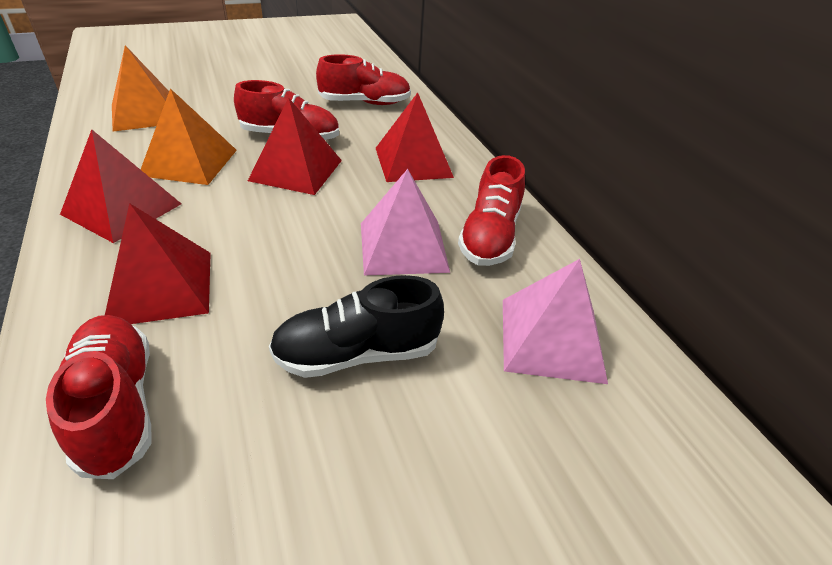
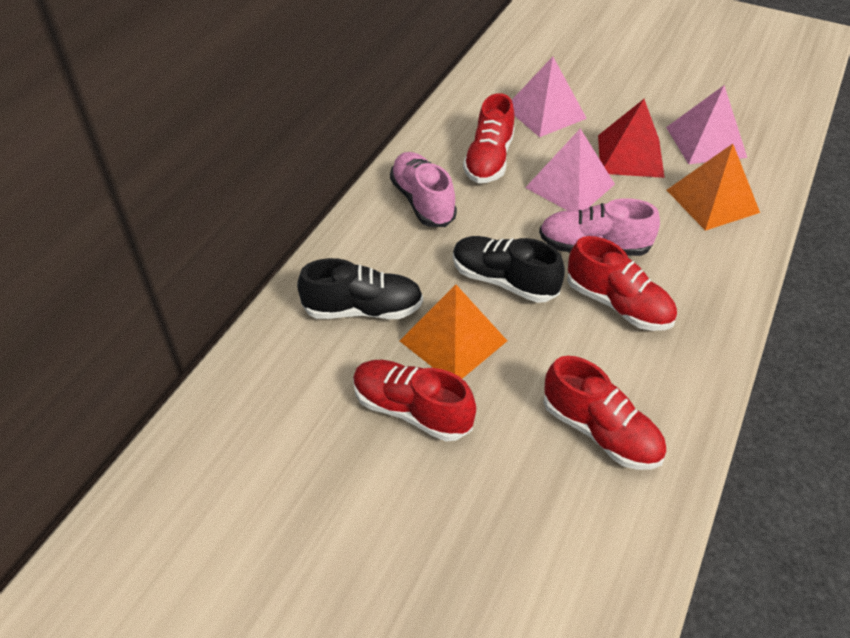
black shoe: 1 -> 2
pink pyramid: 2 -> 3
pink shoe: 0 -> 2
red pyramid: 4 -> 1

